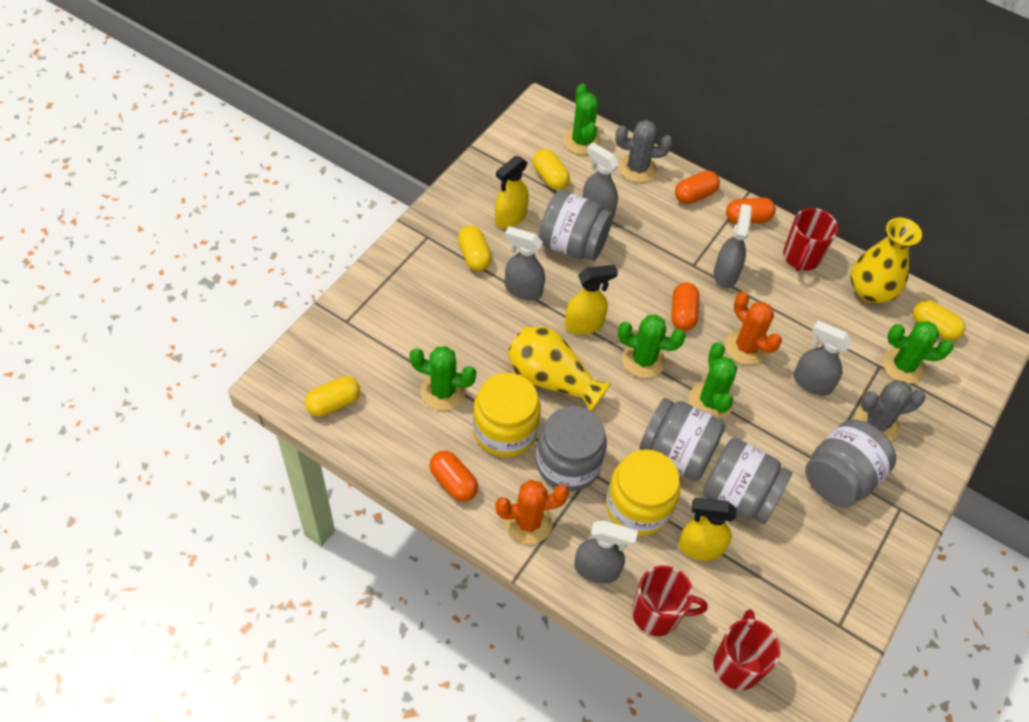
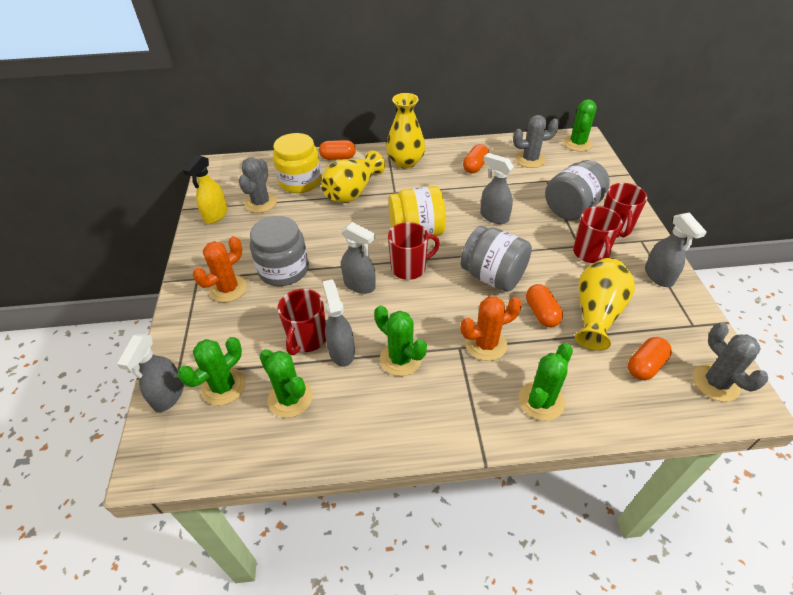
grey cactus: 2 -> 3
grey jar: 5 -> 3
red mug: 3 -> 4
yellow capsule: 4 -> 0
yellow spray bottle: 3 -> 1
yellow vase: 2 -> 3

